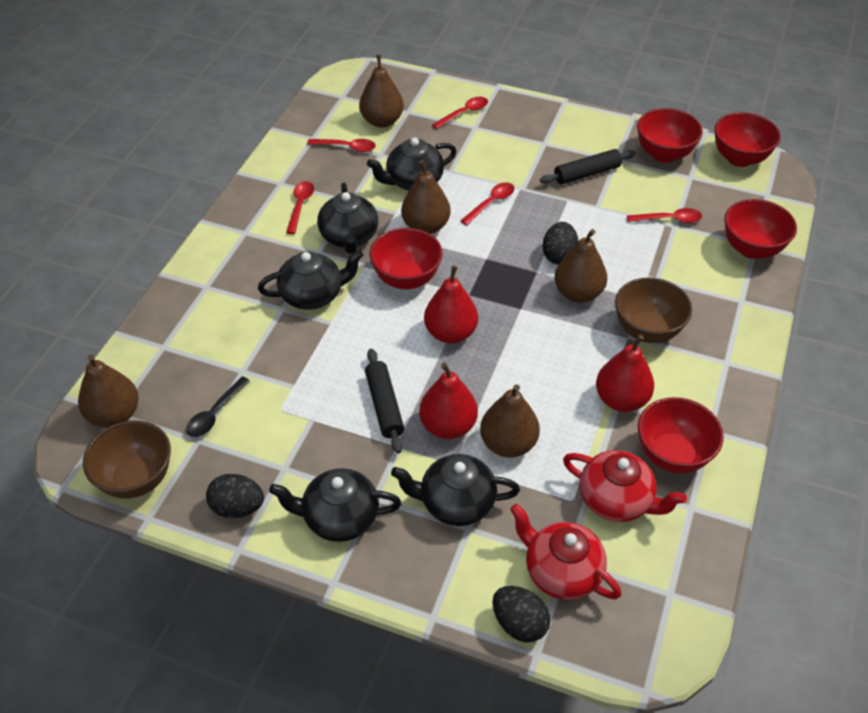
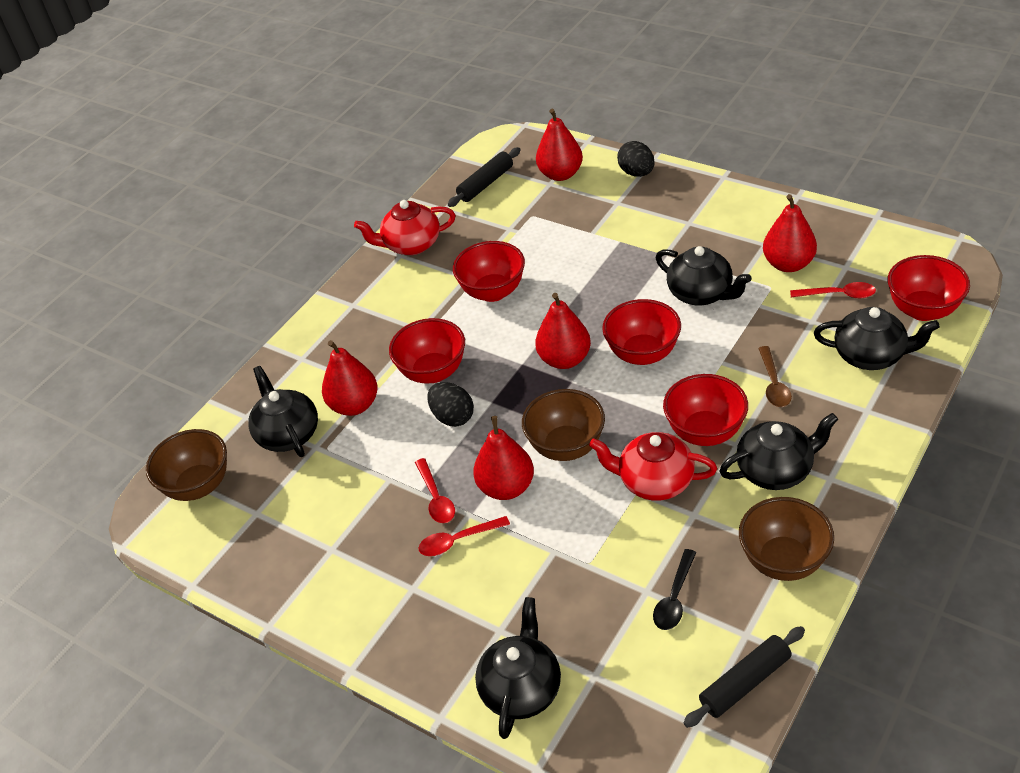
black egg: 3 -> 2
brown bowl: 2 -> 3
brown pear: 5 -> 0
brown spoon: 0 -> 1
red pear: 3 -> 5
red spoon: 5 -> 3

